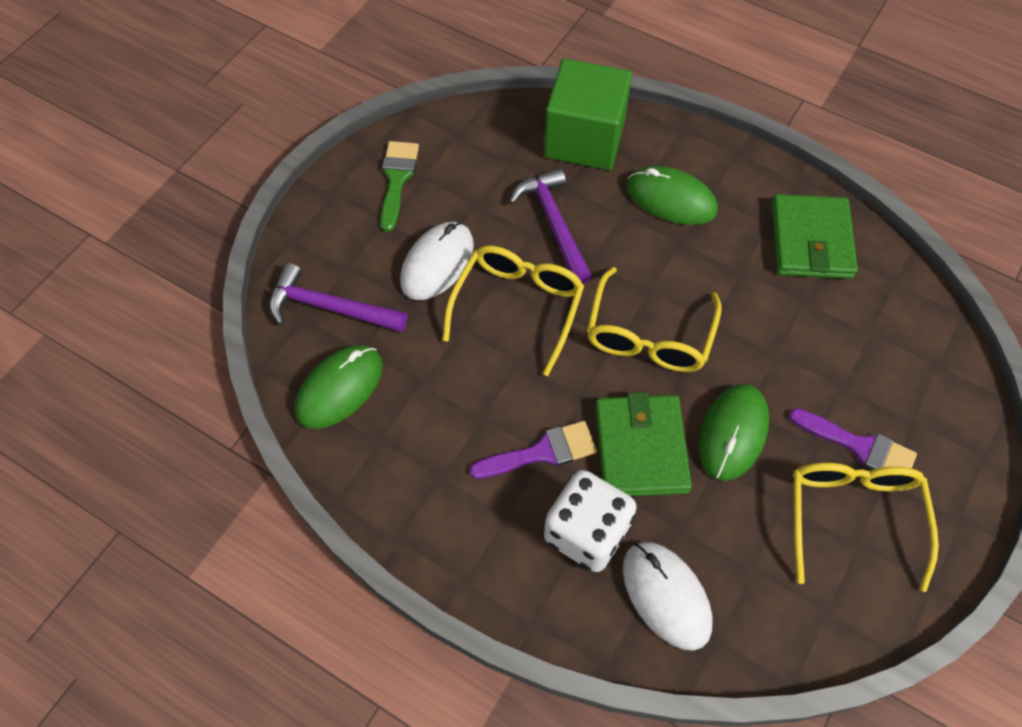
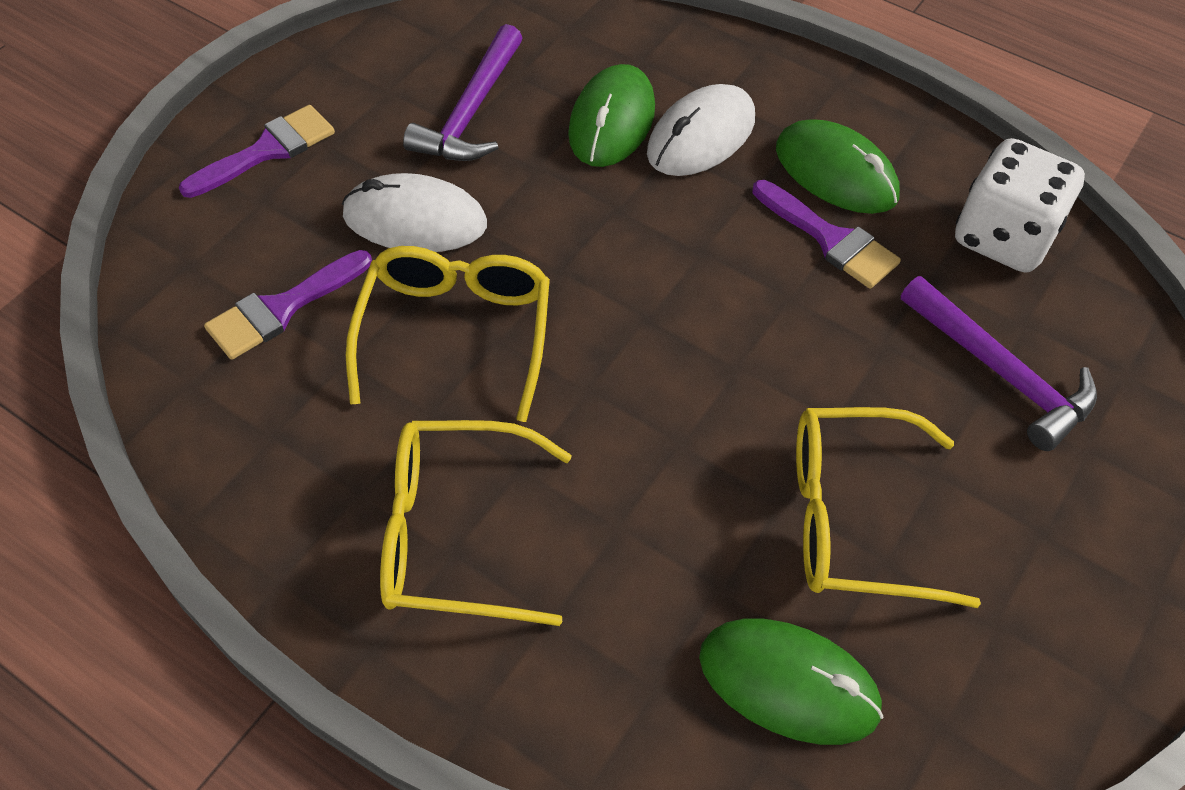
green brush: 1 -> 0
green cube: 1 -> 0
green wallet: 2 -> 0
purple brush: 2 -> 3

